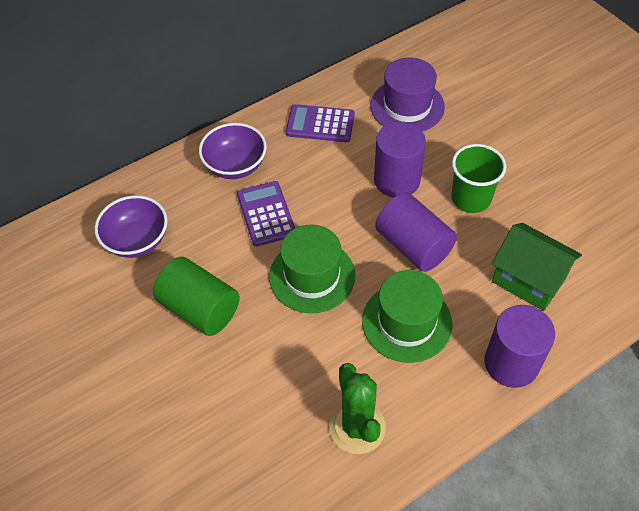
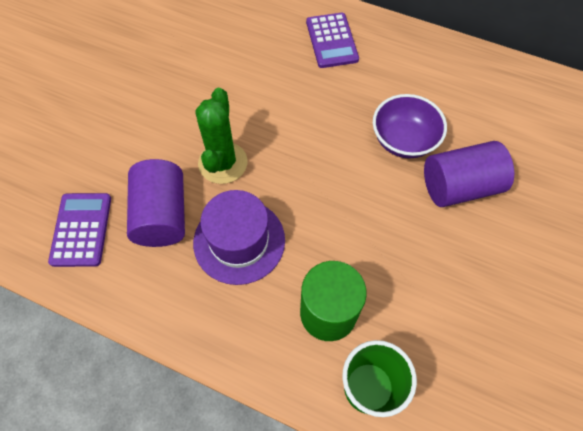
green hat: 2 -> 0
green house: 1 -> 0
purple bowl: 2 -> 1
purple cylinder: 3 -> 2

